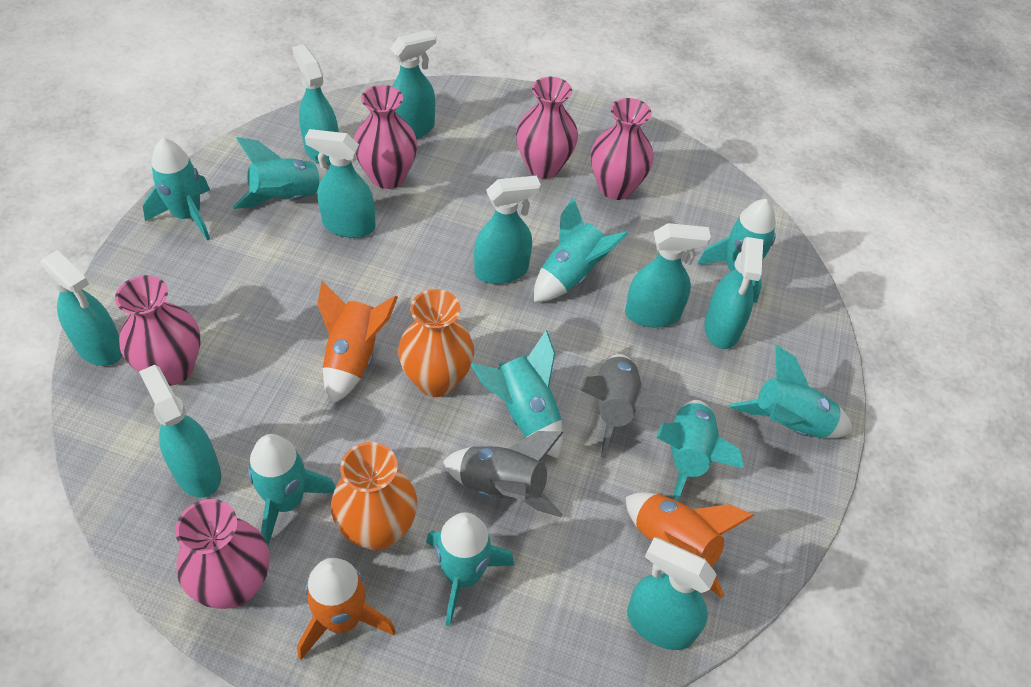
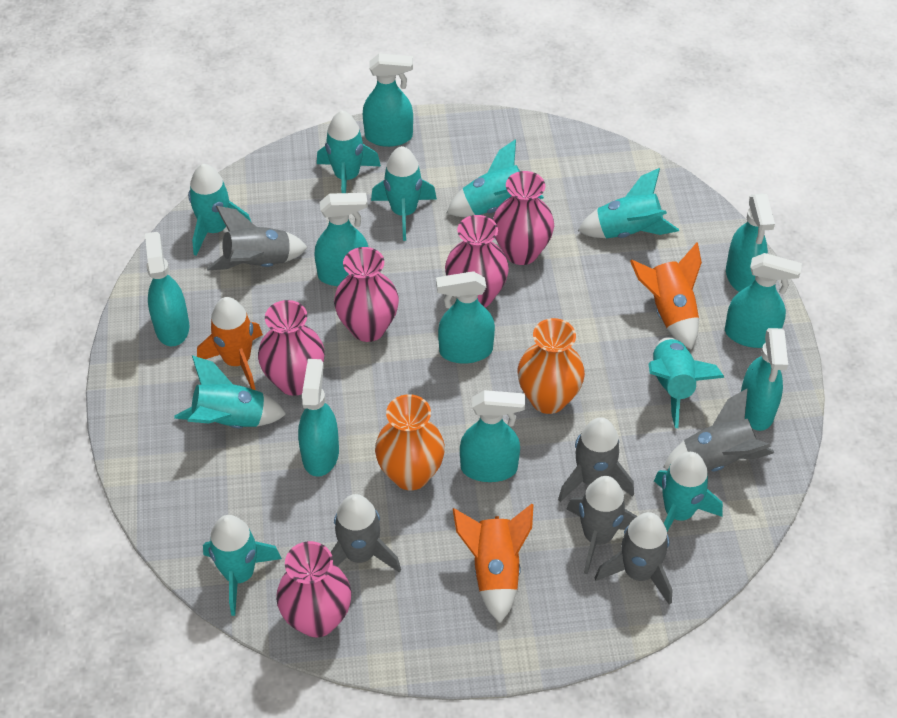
grey rocket: 2 -> 6

